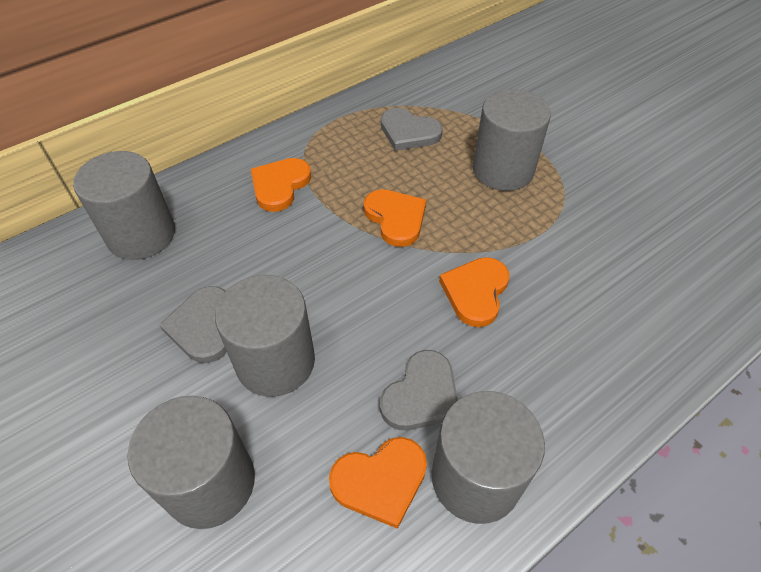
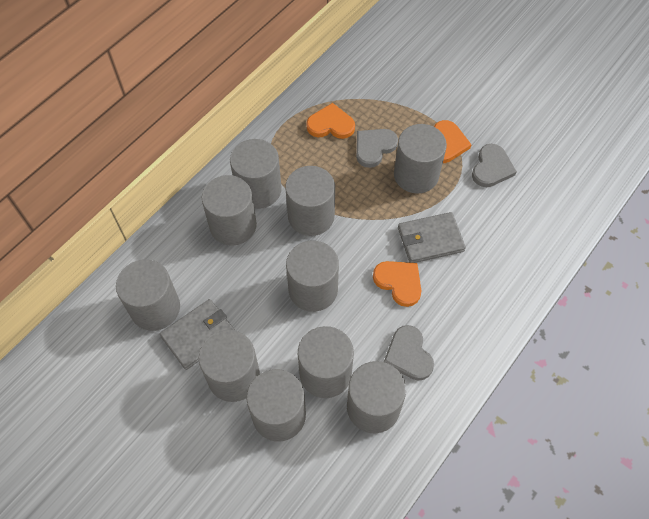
grey cylinder: 5 -> 10
grey wallet: 0 -> 2
orange heart: 4 -> 3

